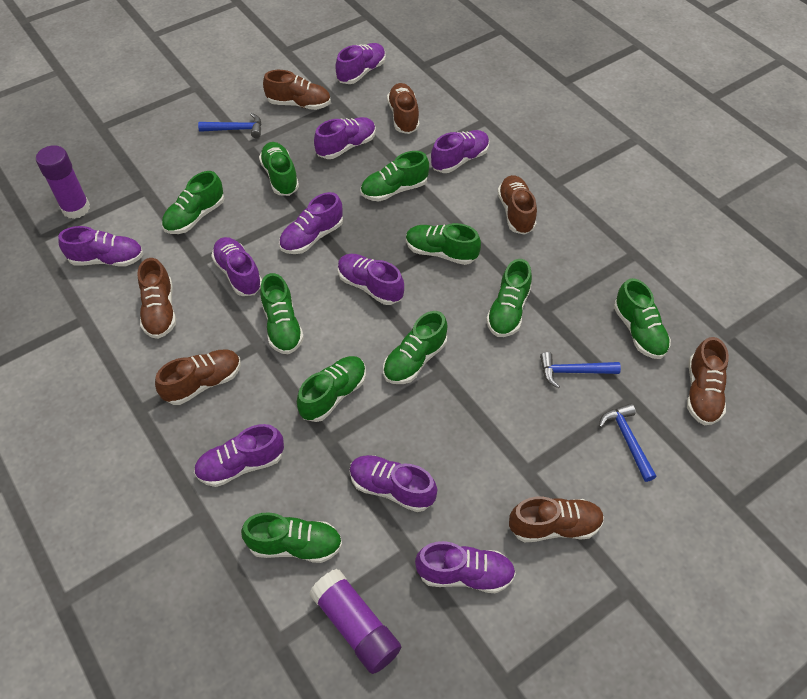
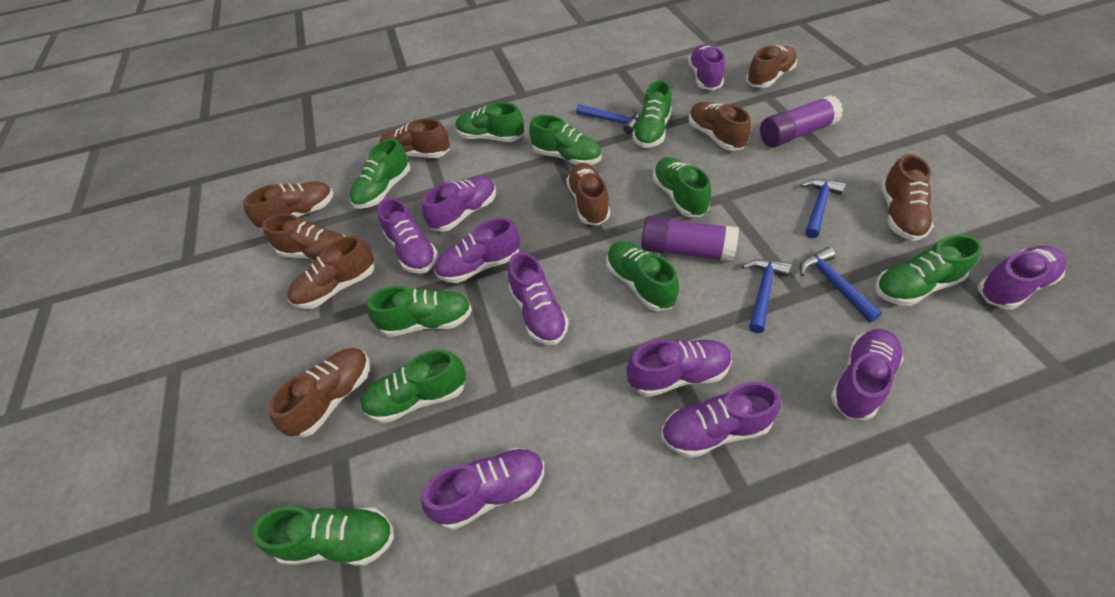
blue hammer: 3 -> 4
brown shoe: 7 -> 9

